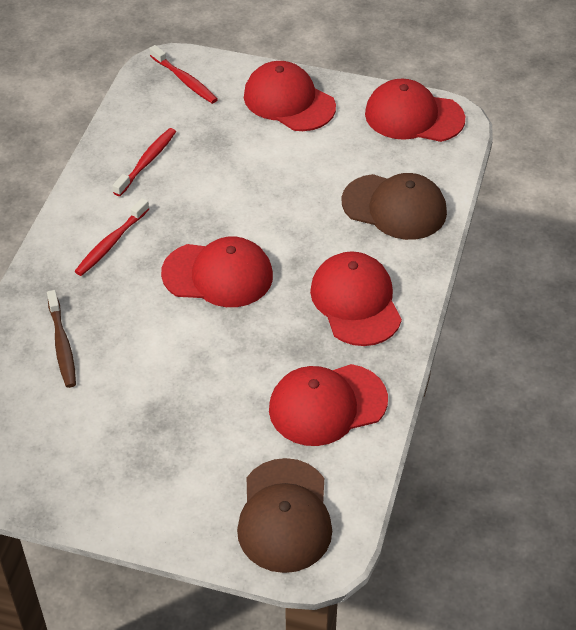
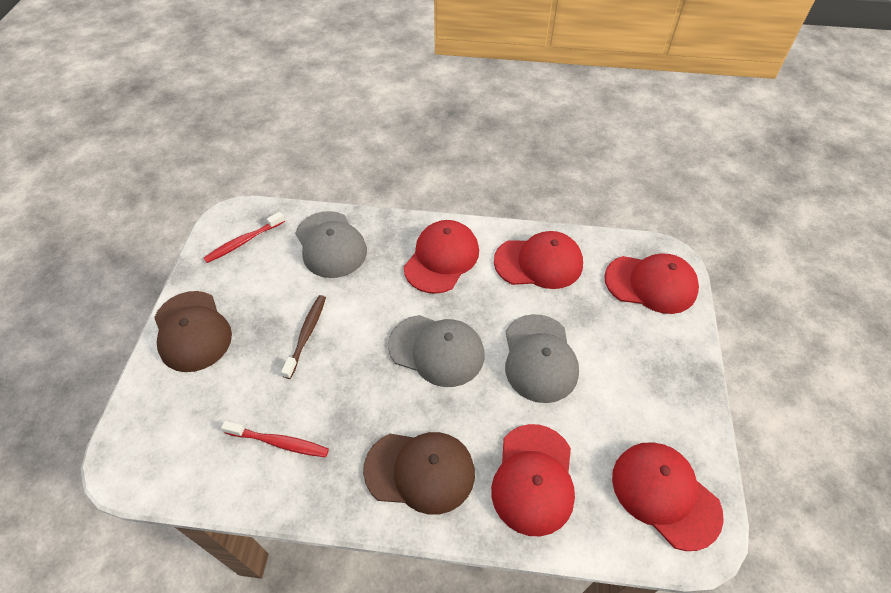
grey cap: 0 -> 3
red toothbrush: 3 -> 2

